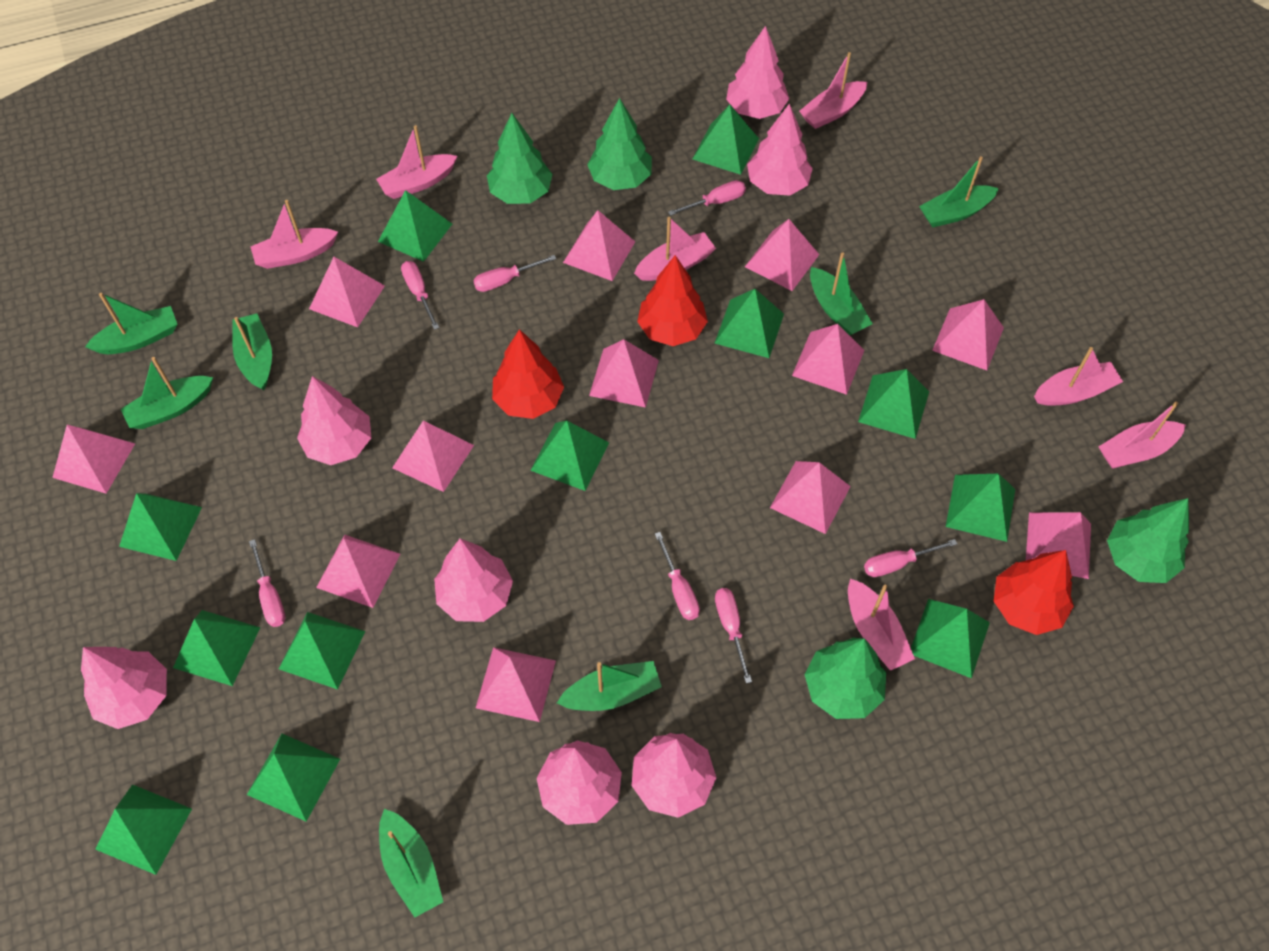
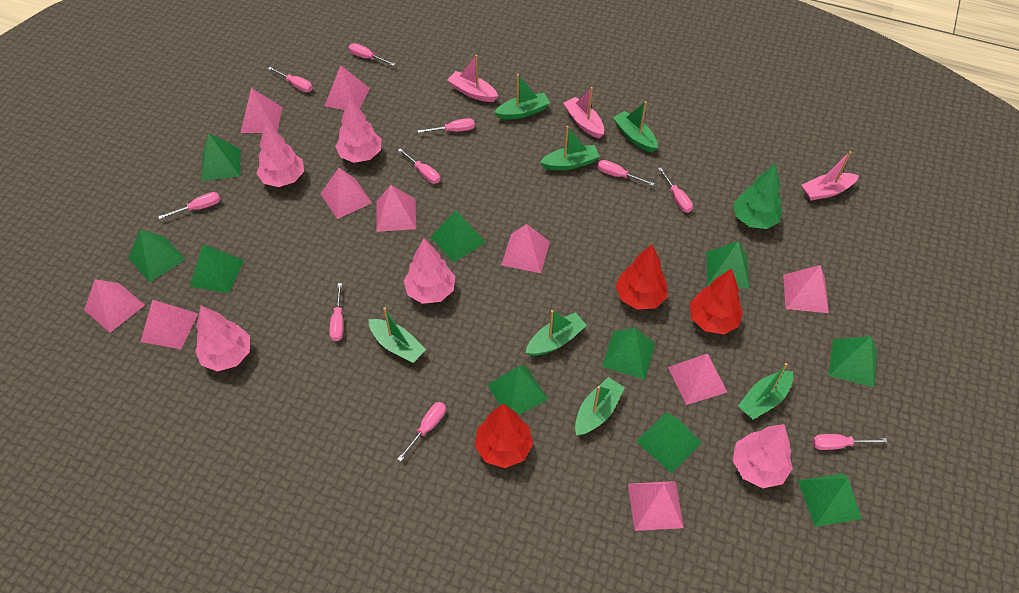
green pyramid: 12 -> 10
green tree: 4 -> 1
pink boat: 7 -> 3
pink pyramid: 12 -> 10
pink screwdriver: 7 -> 10
pink tree: 7 -> 5

